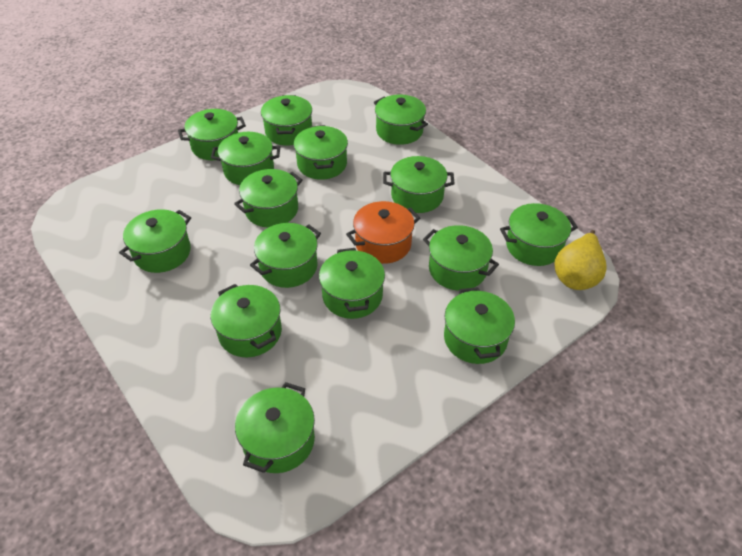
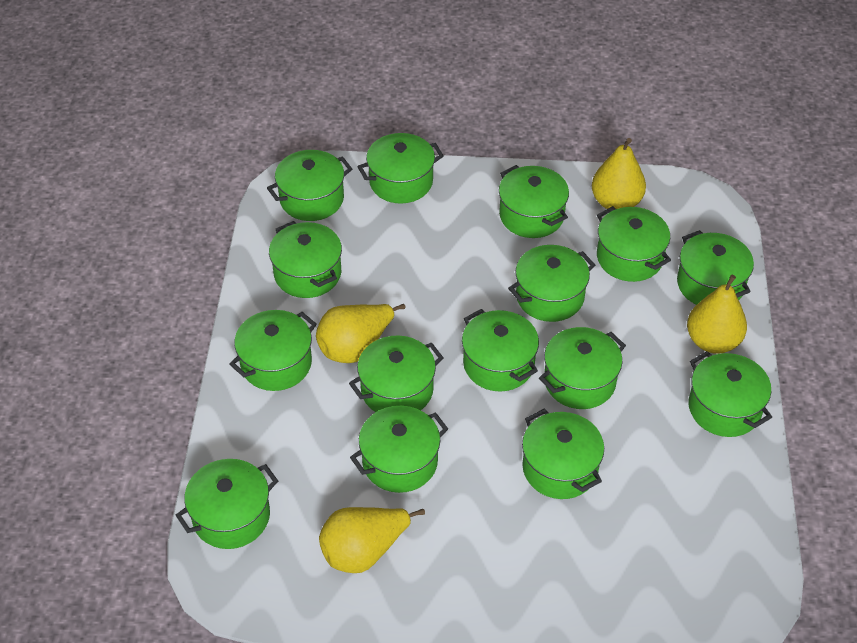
orange pot: 1 -> 0
yellow pear: 1 -> 4

